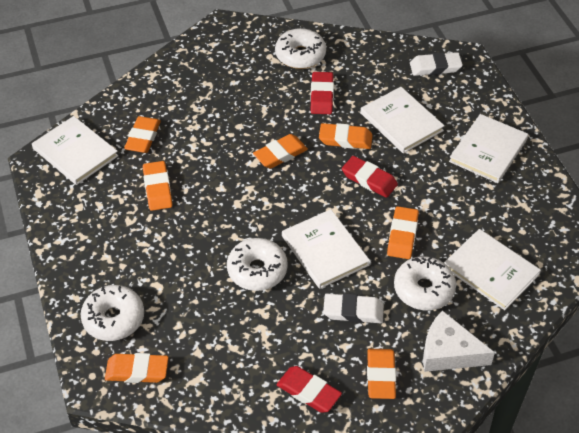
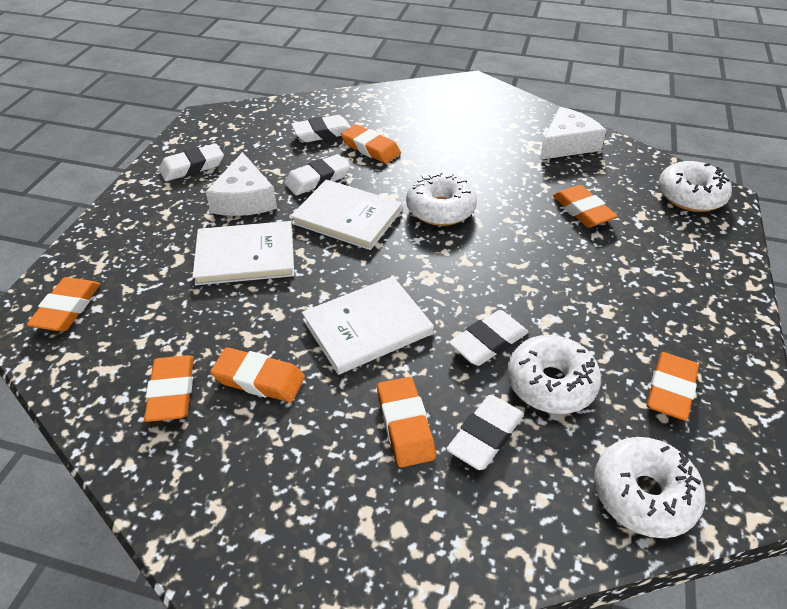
red eraser: 3 -> 0
white book: 5 -> 3
white cheese: 1 -> 2
white eraser: 2 -> 5

